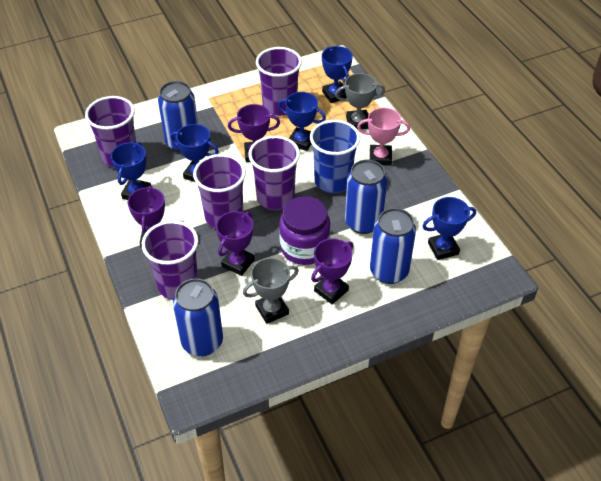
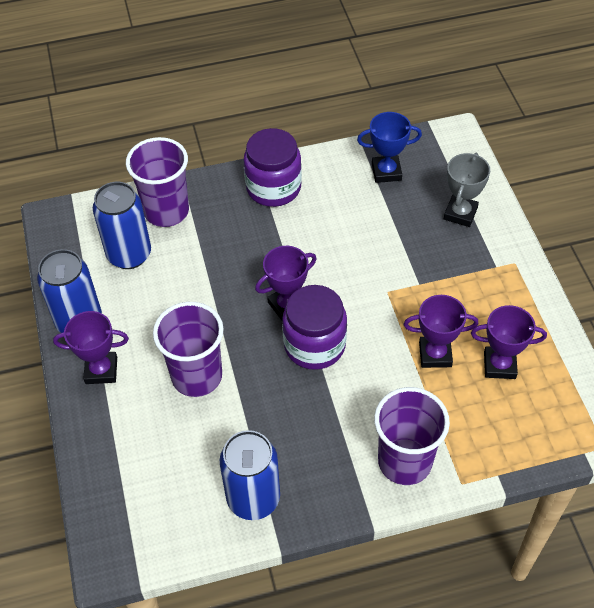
blue can: 4 -> 3
blue cup: 1 -> 0
blue trophy: 5 -> 1
grey trophy: 2 -> 1
pink trophy: 1 -> 0
purple cup: 5 -> 3
purple jar: 1 -> 2

